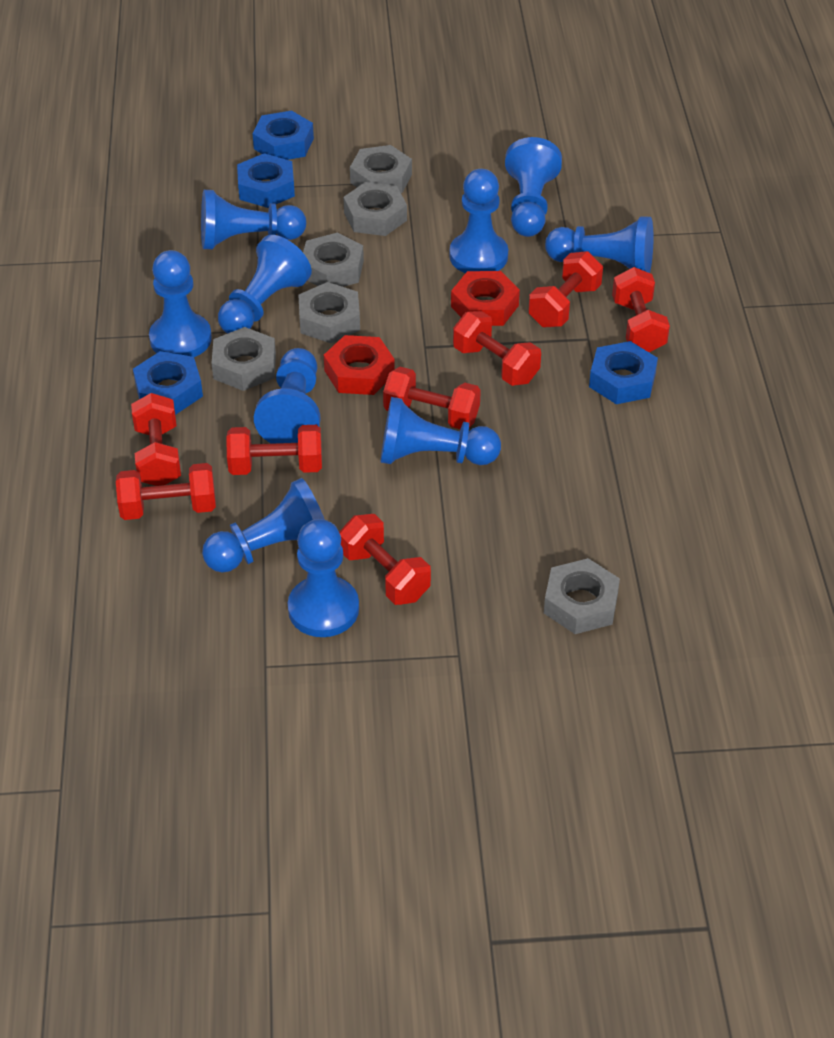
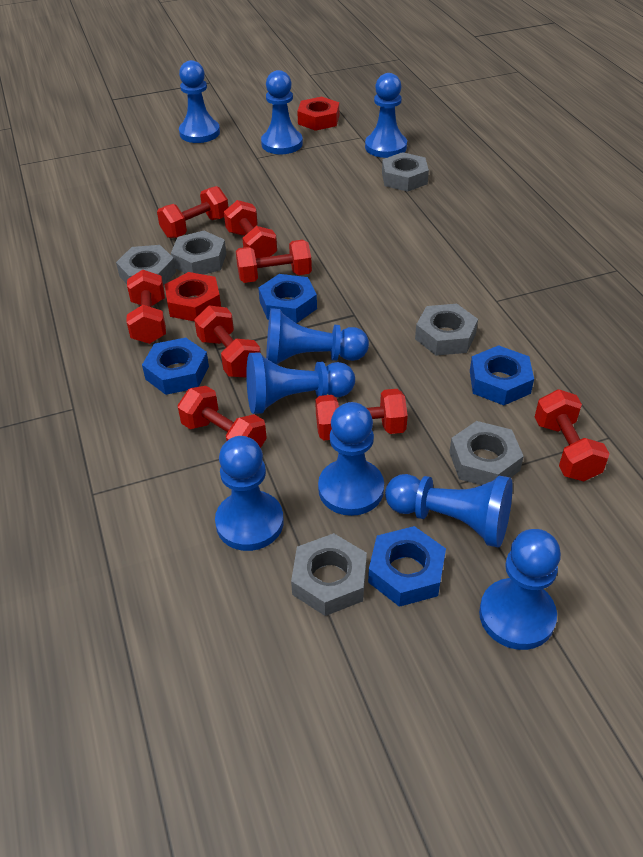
blue pawn: 10 -> 9

